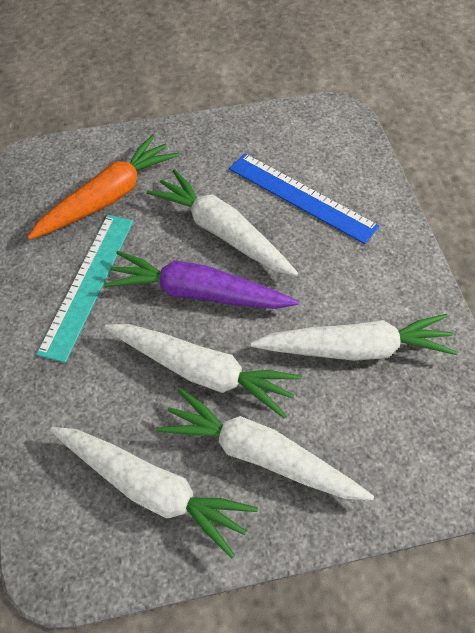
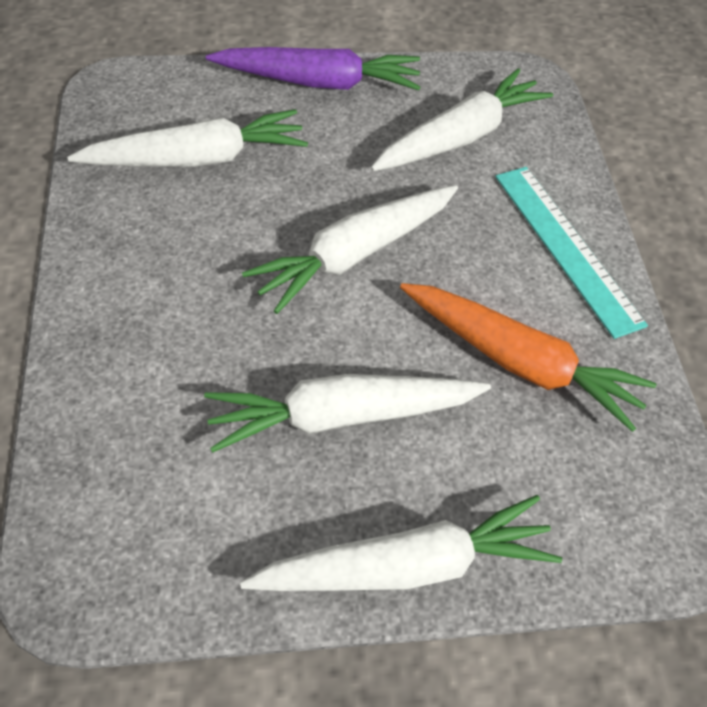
blue ruler: 1 -> 0

